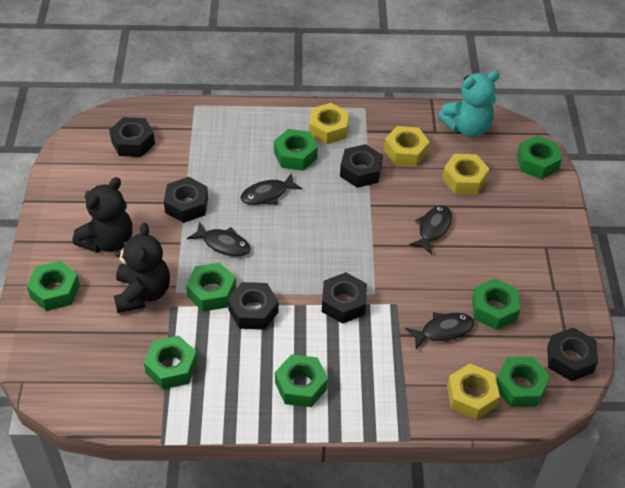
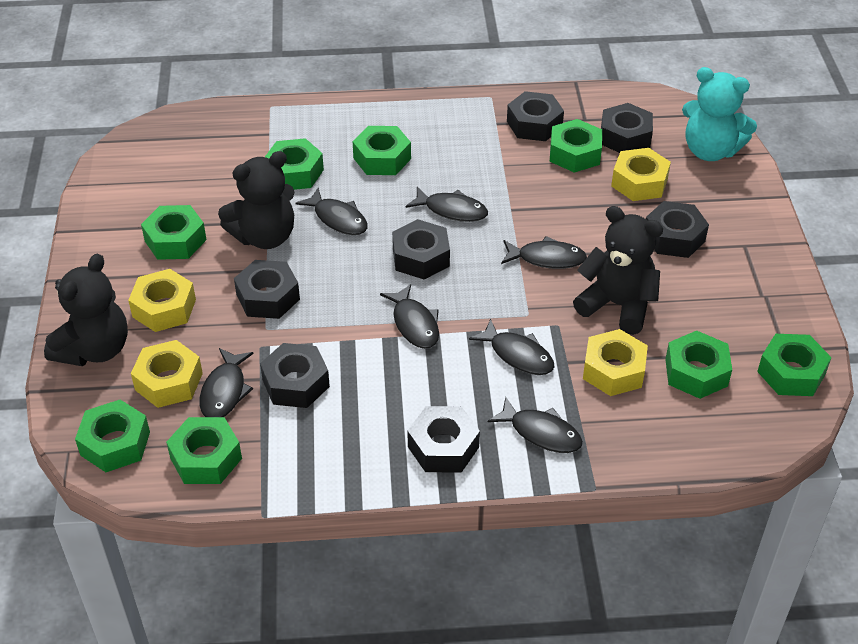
black fish: 4 -> 7
black nut: 6 -> 7
black teddy bear: 2 -> 3

